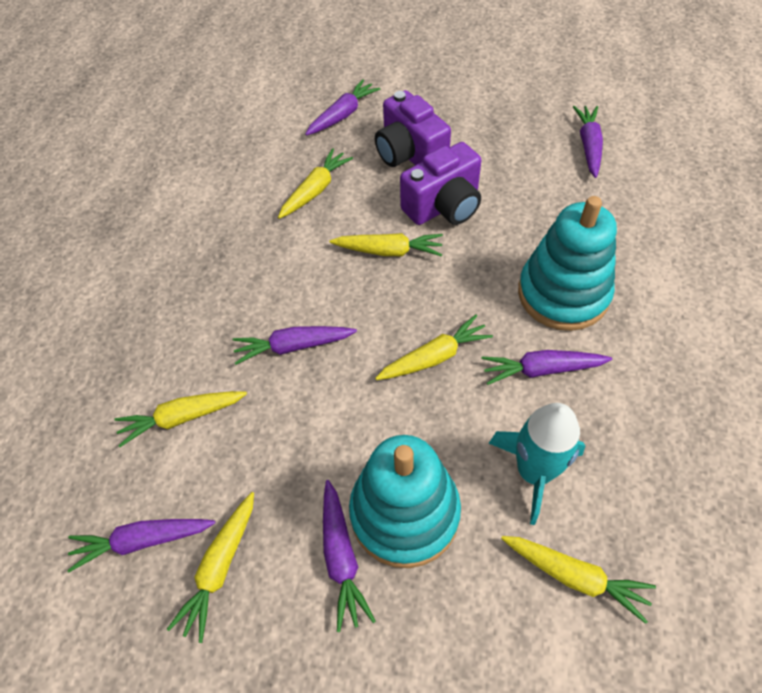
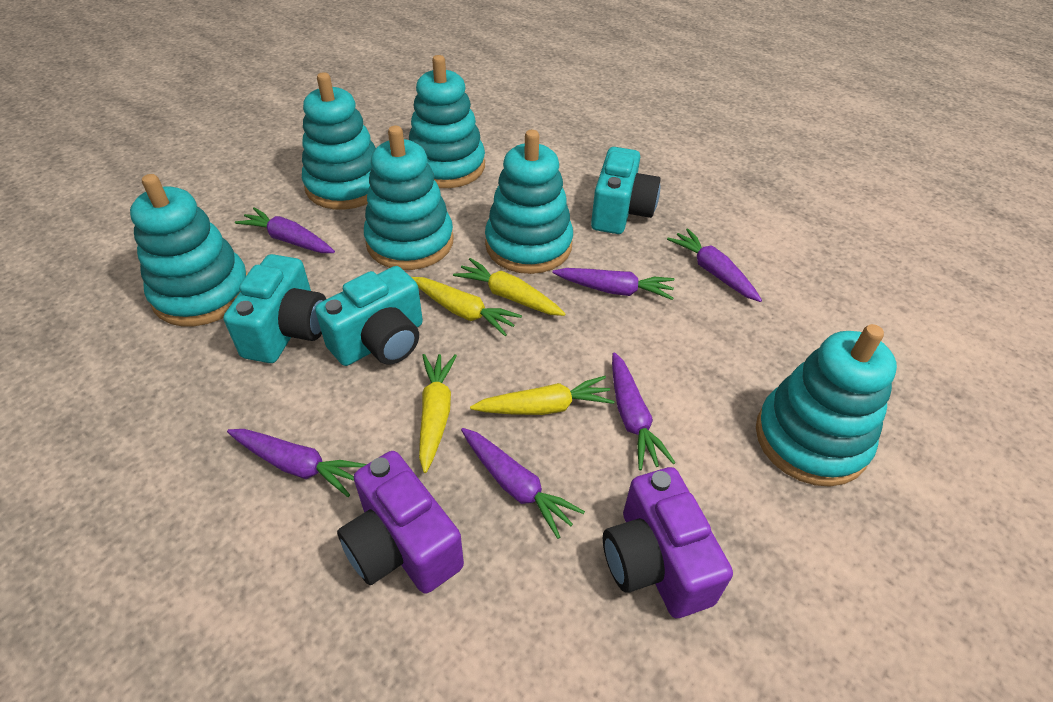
turquoise camera: 0 -> 3
turquoise rocket: 1 -> 0
turquoise stacking toy: 2 -> 6
yellow carrot: 6 -> 4

